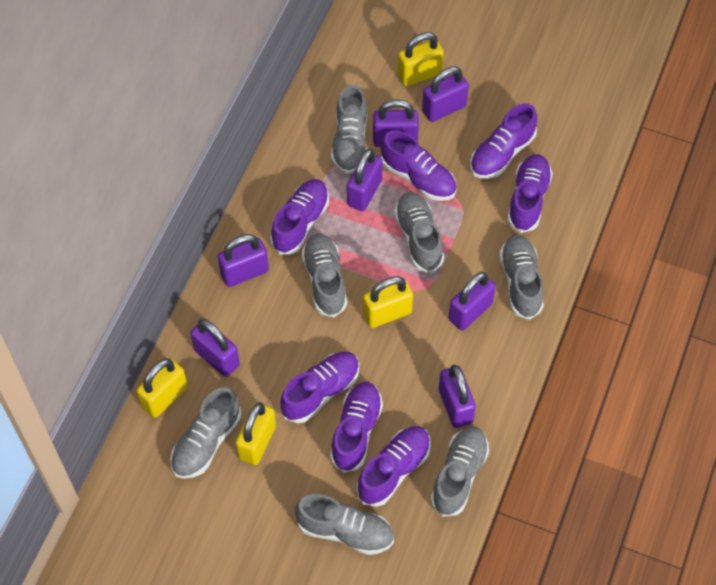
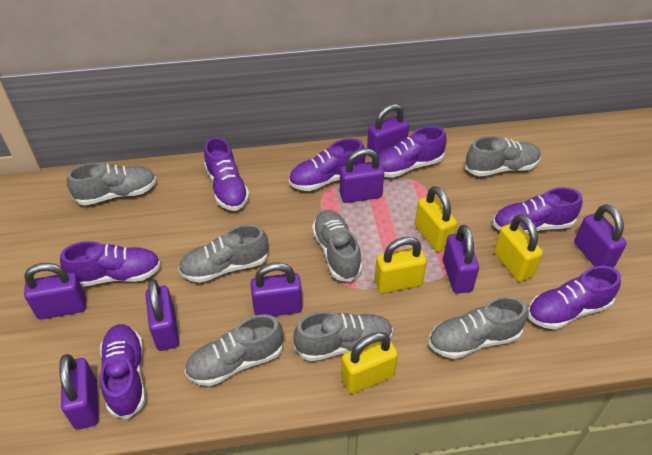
purple padlock: 7 -> 8

